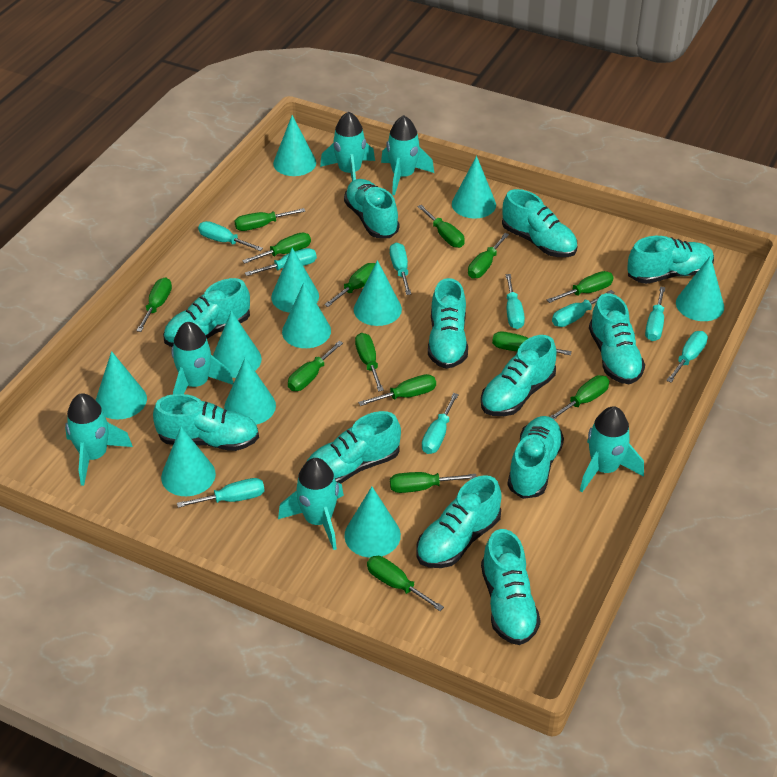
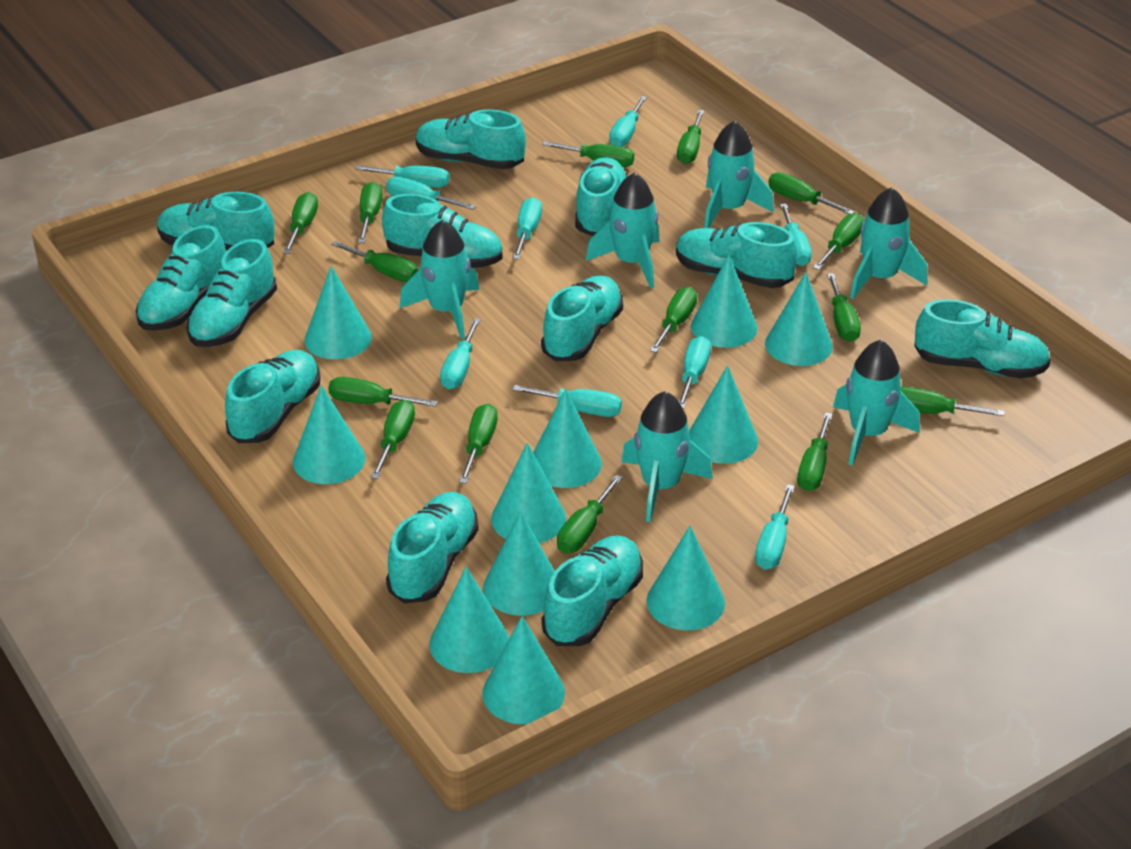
green screwdriver: 14 -> 15

